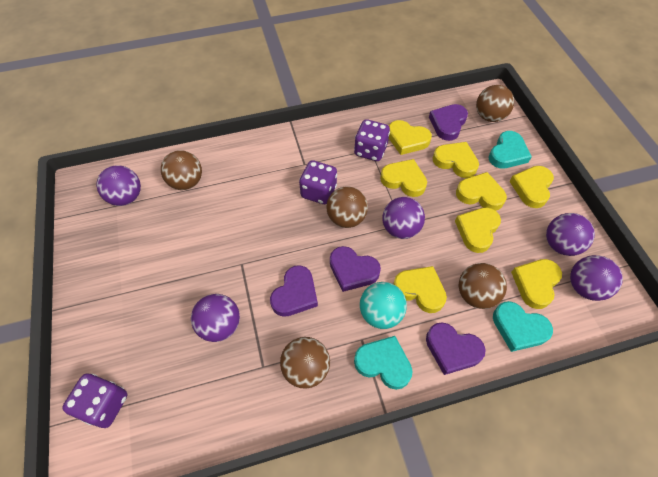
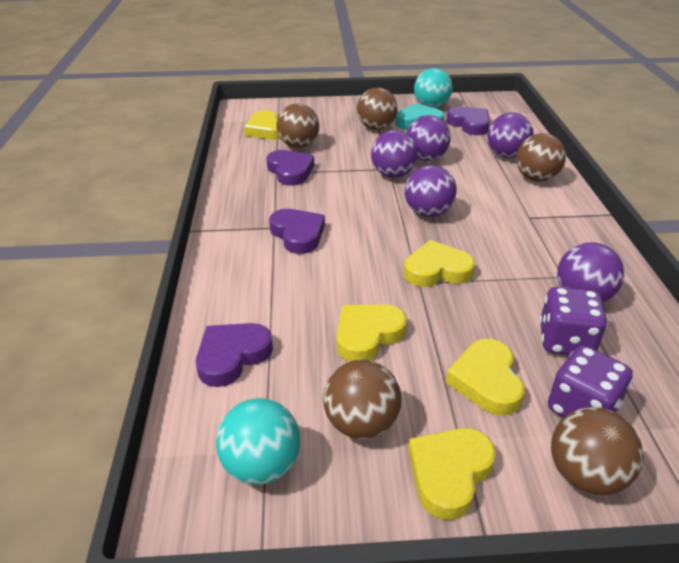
purple dice: 3 -> 2
turquoise ball: 1 -> 2
turquoise heart: 3 -> 1
yellow heart: 8 -> 5

